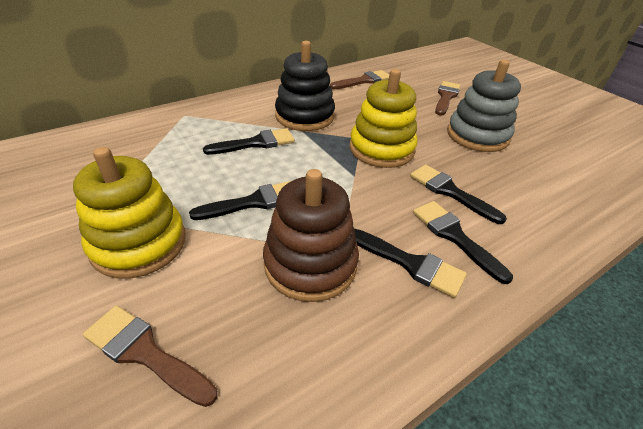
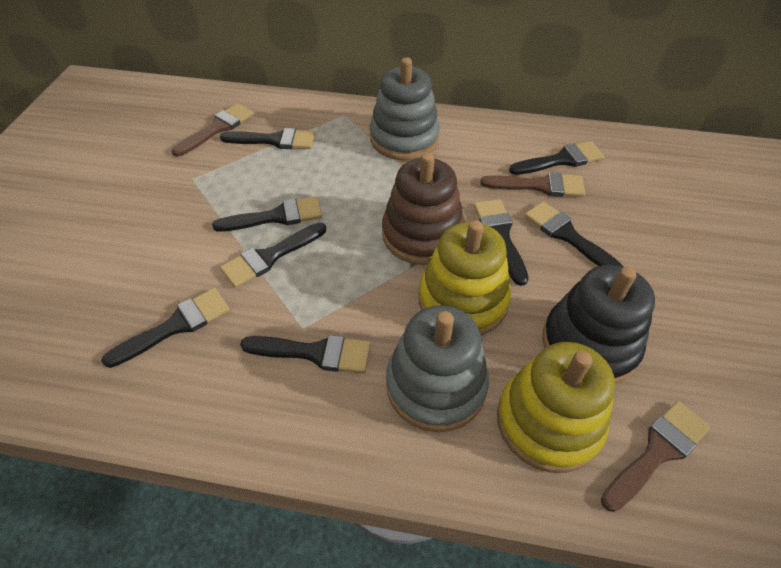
black brush: 5 -> 8
grey stacking toy: 1 -> 2

